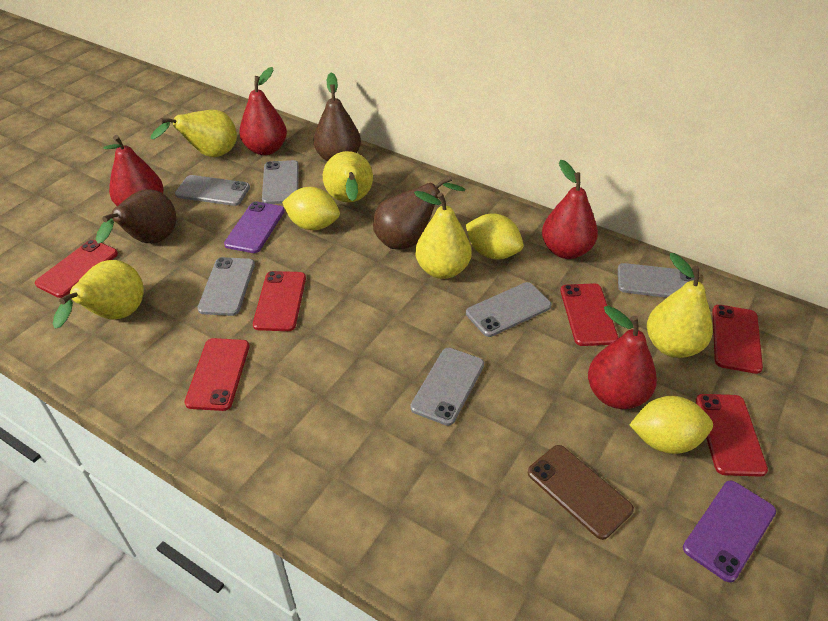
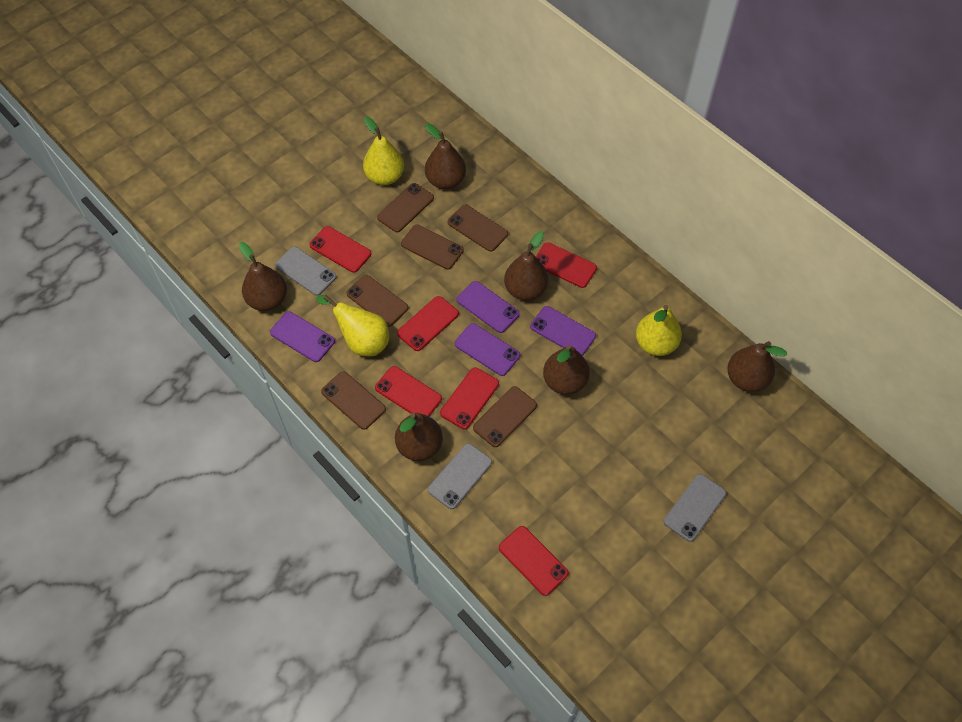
brown pear: 3 -> 6
brown phone: 1 -> 6
grey phone: 6 -> 3
purple phone: 2 -> 4
red pear: 4 -> 0
yellow lemon: 3 -> 0
yellow pear: 5 -> 3

